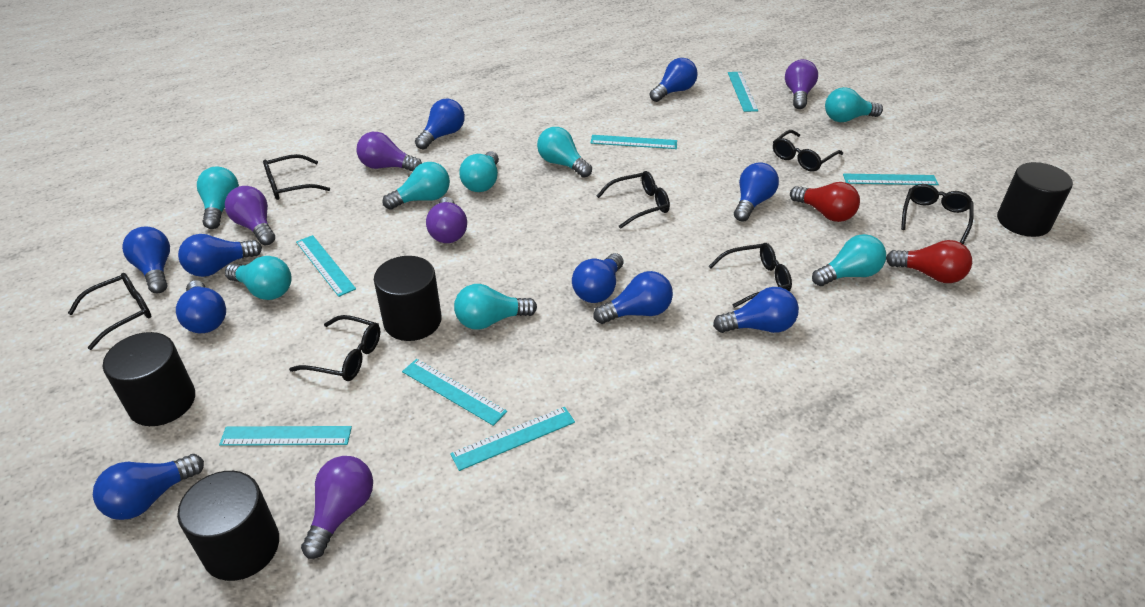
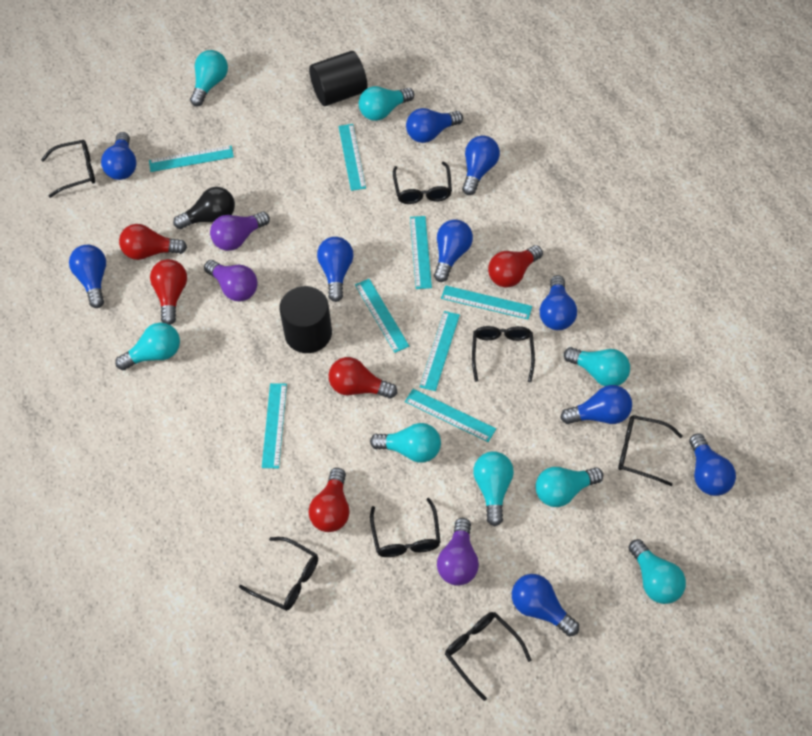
black cylinder: 4 -> 2
black light bulb: 0 -> 1
purple light bulb: 5 -> 3
red light bulb: 2 -> 5
turquoise ruler: 7 -> 8

